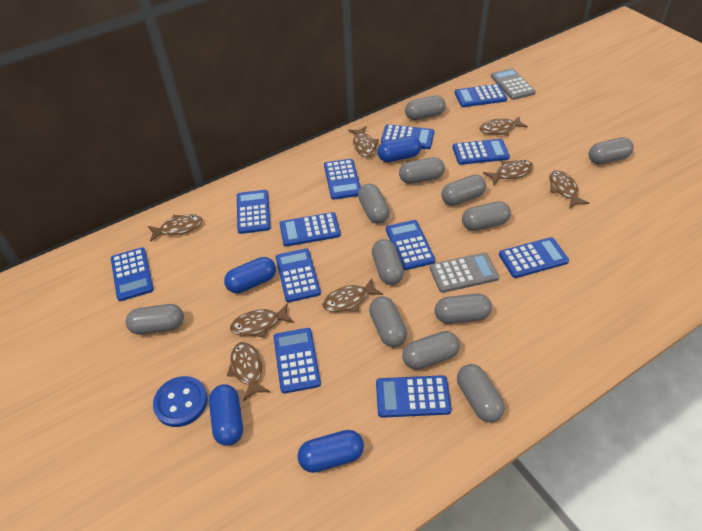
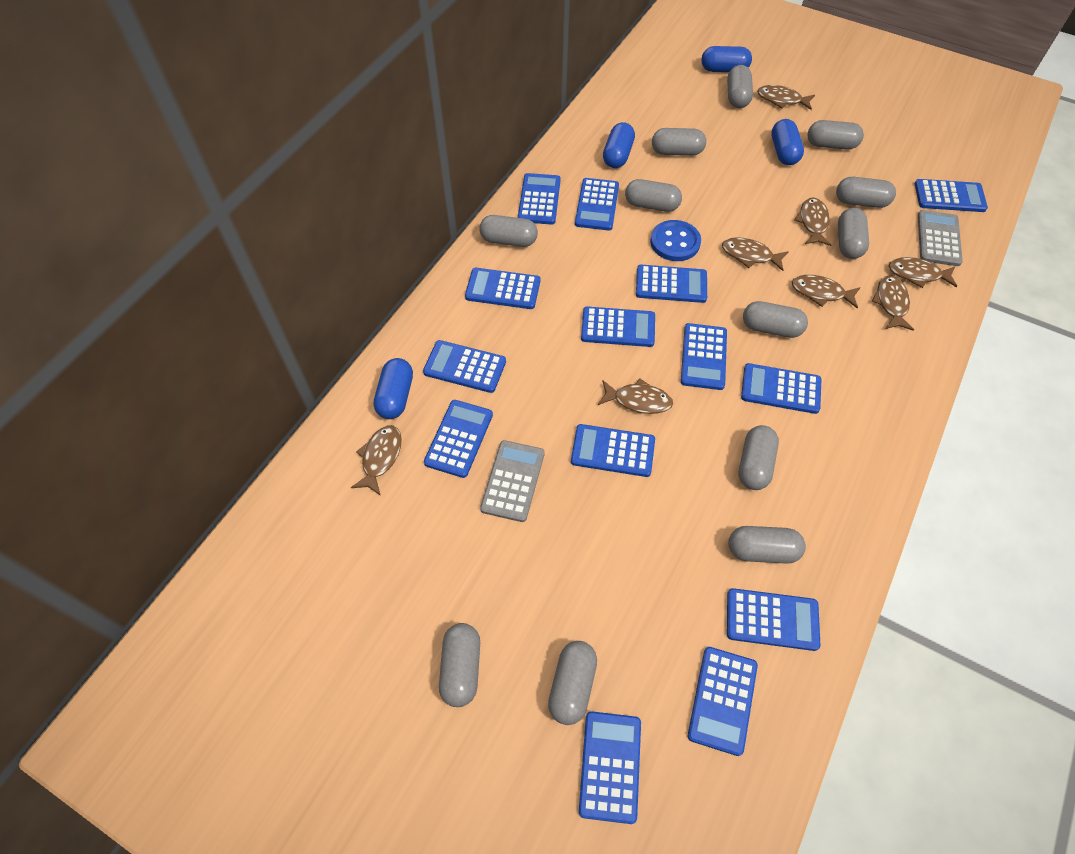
blue calculator: 12 -> 14

